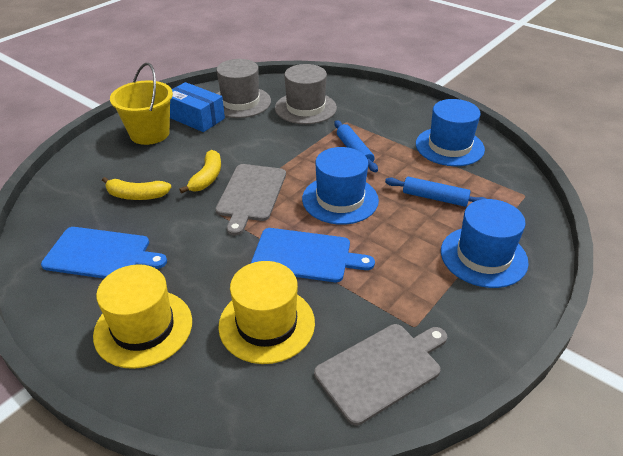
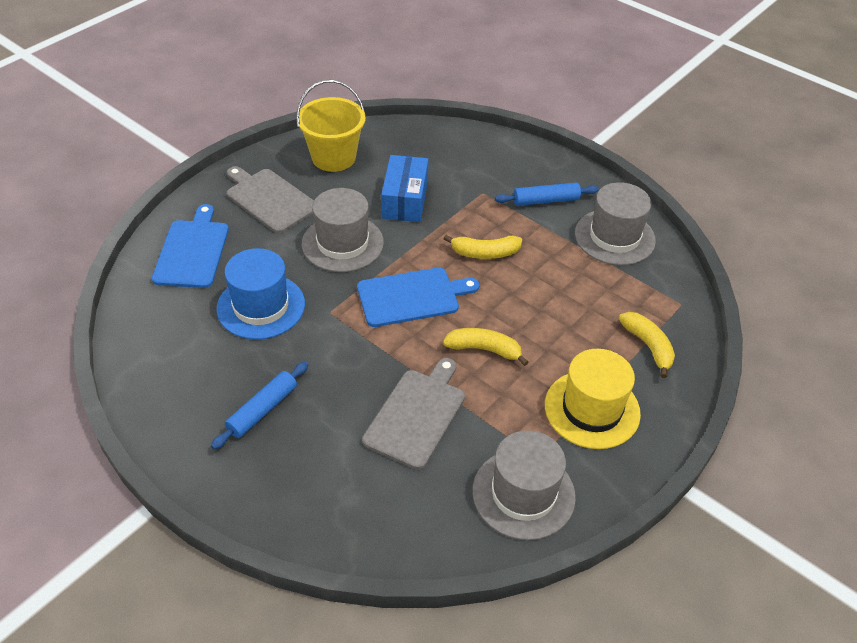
blue hat: 3 -> 1
grey hat: 2 -> 3
yellow banana: 2 -> 3
yellow hat: 2 -> 1

